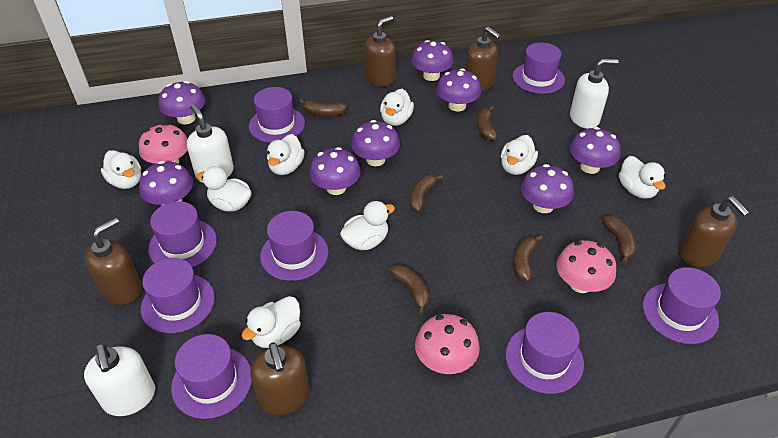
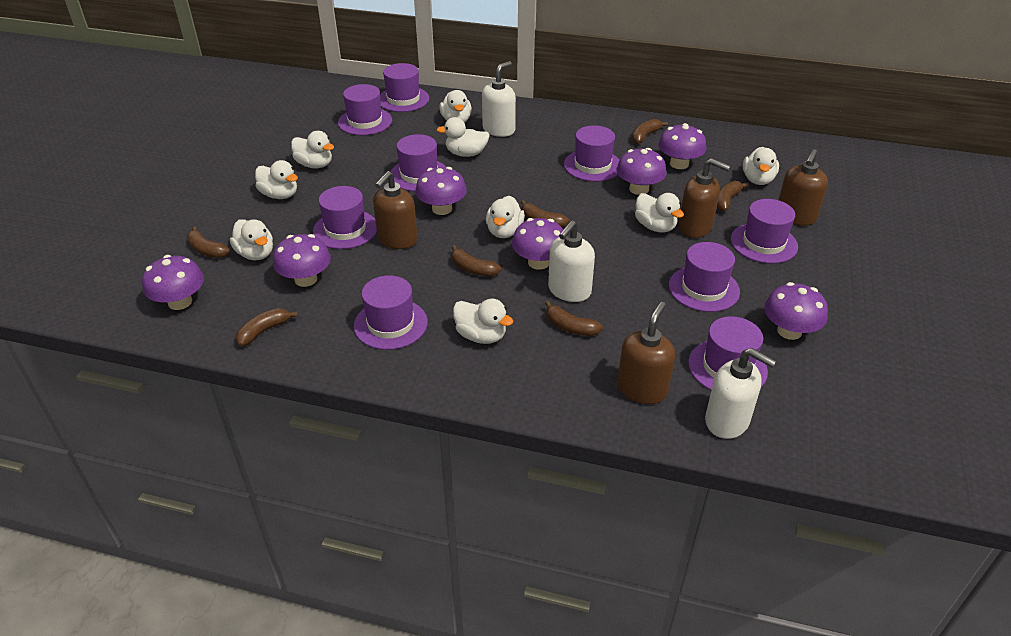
brown banana: 6 -> 7
brown soap dispenser: 5 -> 4
pink mushroom: 3 -> 0
purple hat: 8 -> 9
purple mushroom: 8 -> 7
white duck: 8 -> 9

